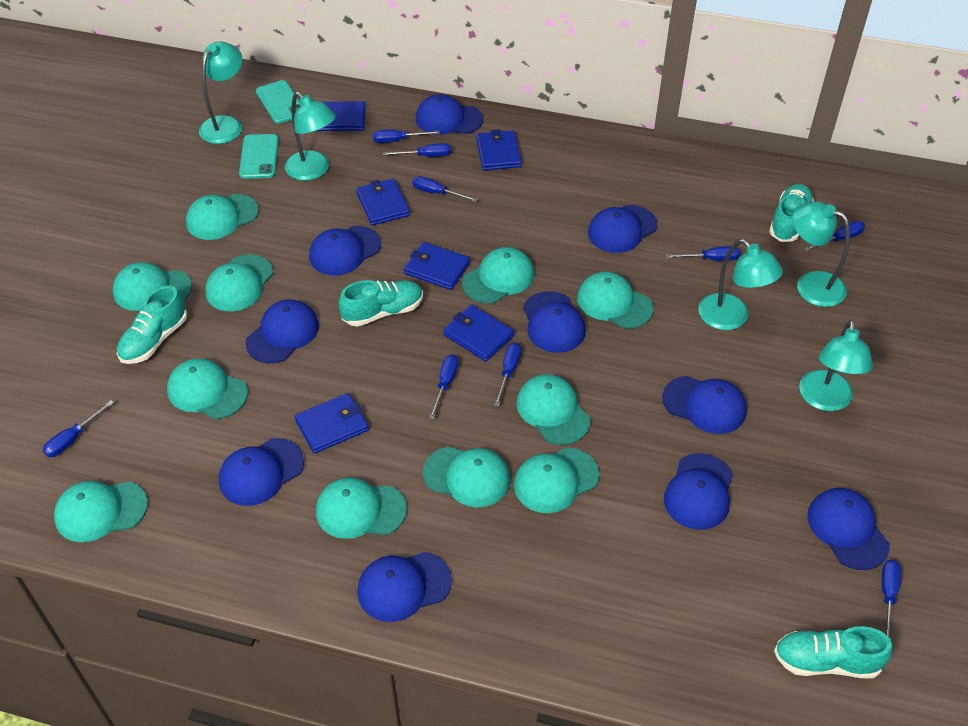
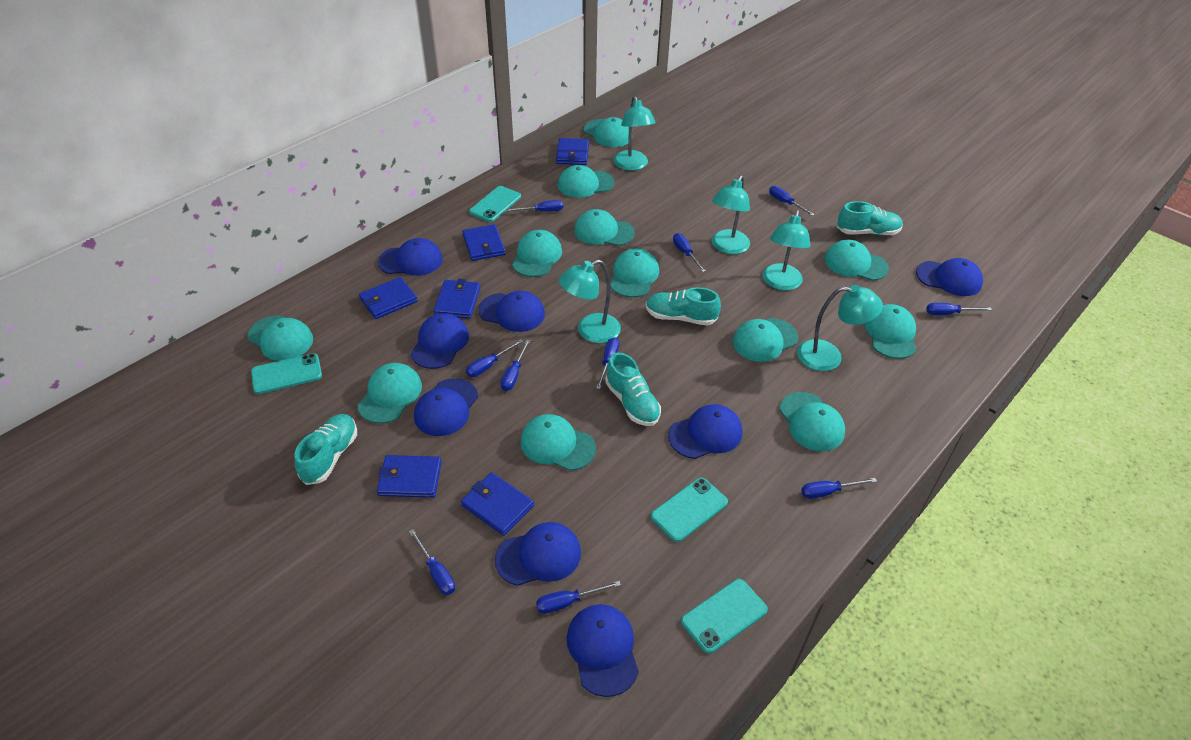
blue cap: 10 -> 8
blue screwdriver: 9 -> 10
turquoise cap: 11 -> 12
turquoise phone: 2 -> 4

